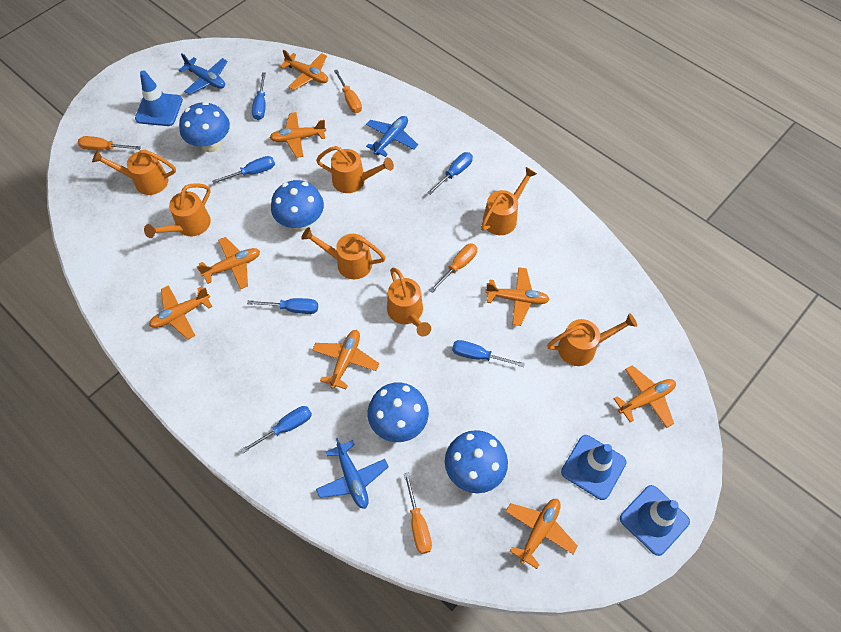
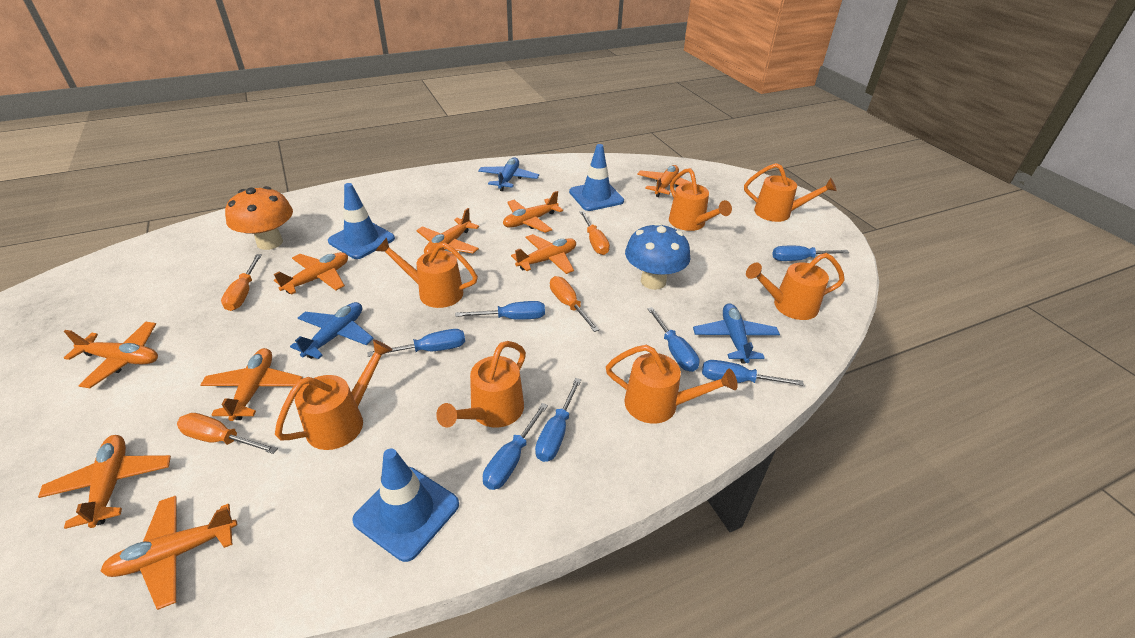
blue mushroom: 4 -> 1
blue screwdriver: 6 -> 7
orange mushroom: 0 -> 1
orange plane: 8 -> 9

